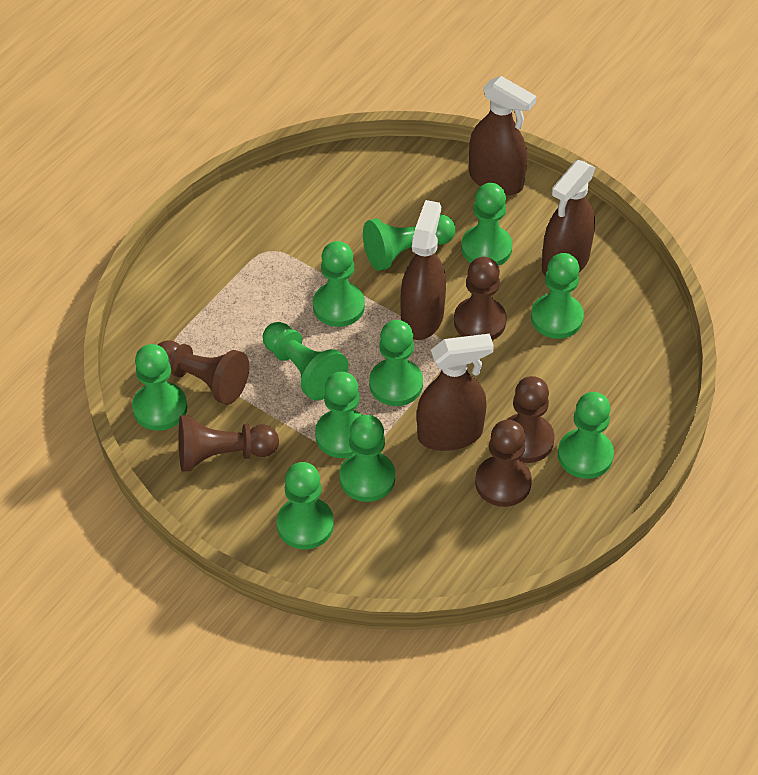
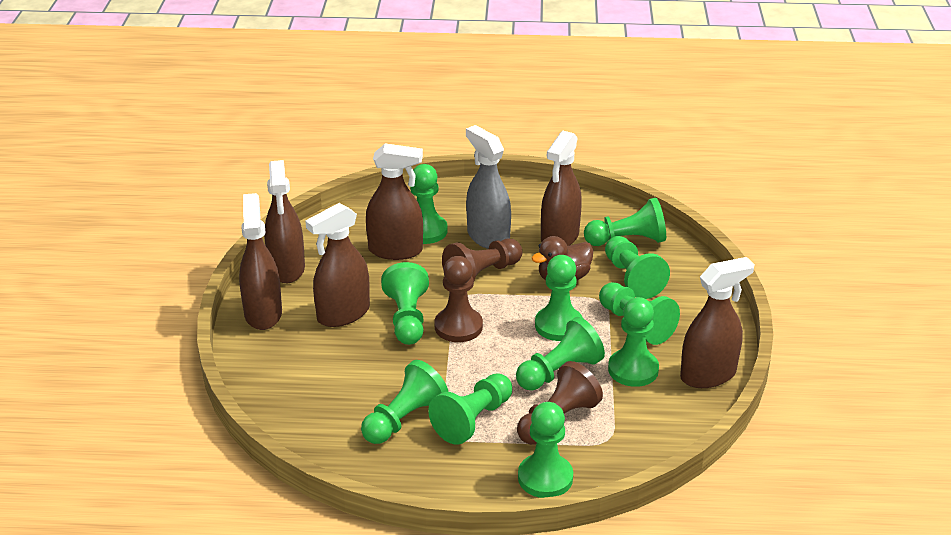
brown duck: 0 -> 1
brown pawn: 5 -> 3
brown spray bottle: 4 -> 6
grey spray bottle: 0 -> 1

